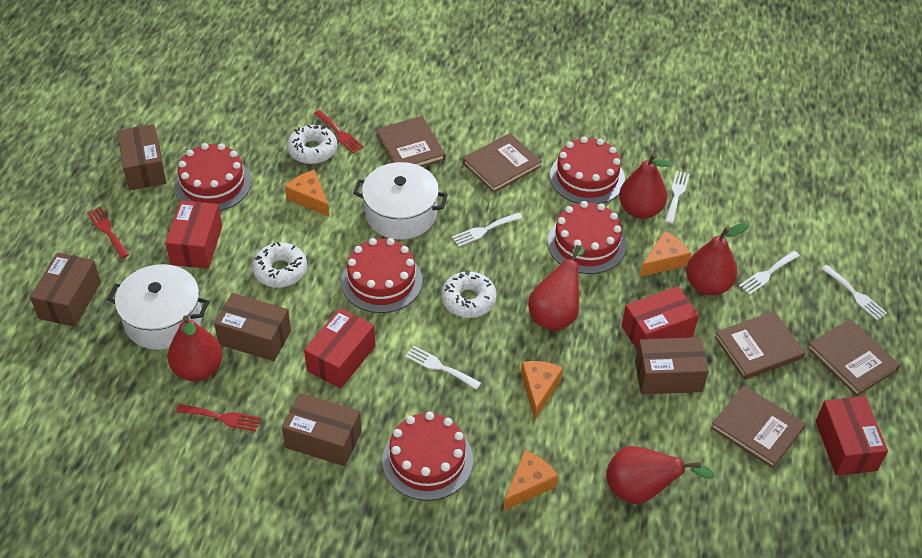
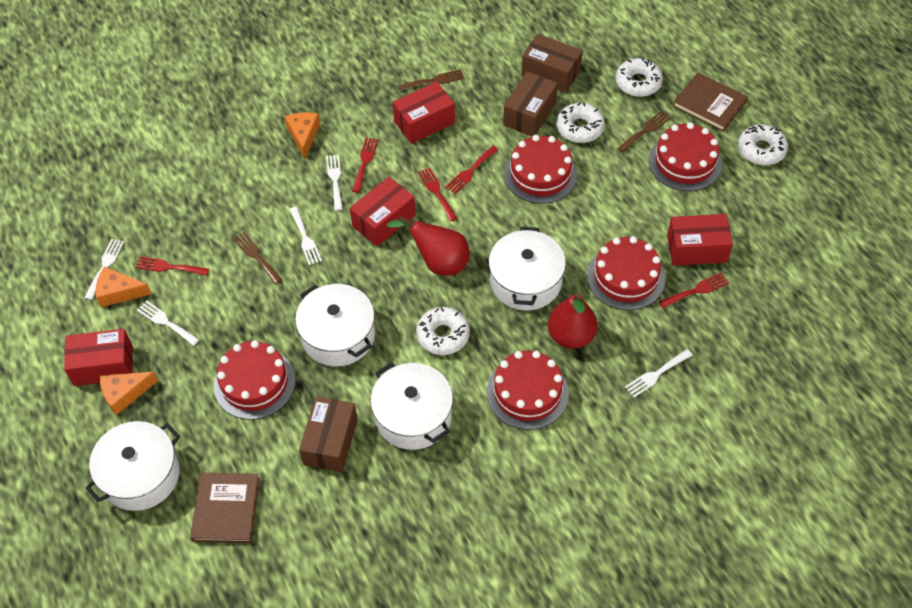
brown book: 5 -> 2
brown box: 5 -> 3
brown fork: 0 -> 3
orange cheese: 4 -> 3
red fork: 3 -> 5
red pear: 5 -> 2
white donut: 3 -> 4
white pot: 2 -> 4

